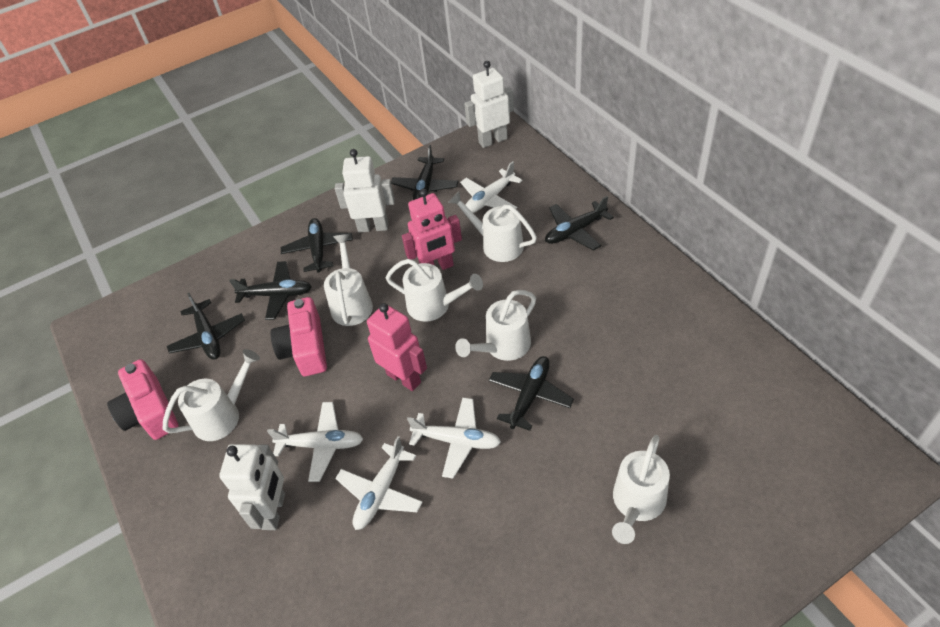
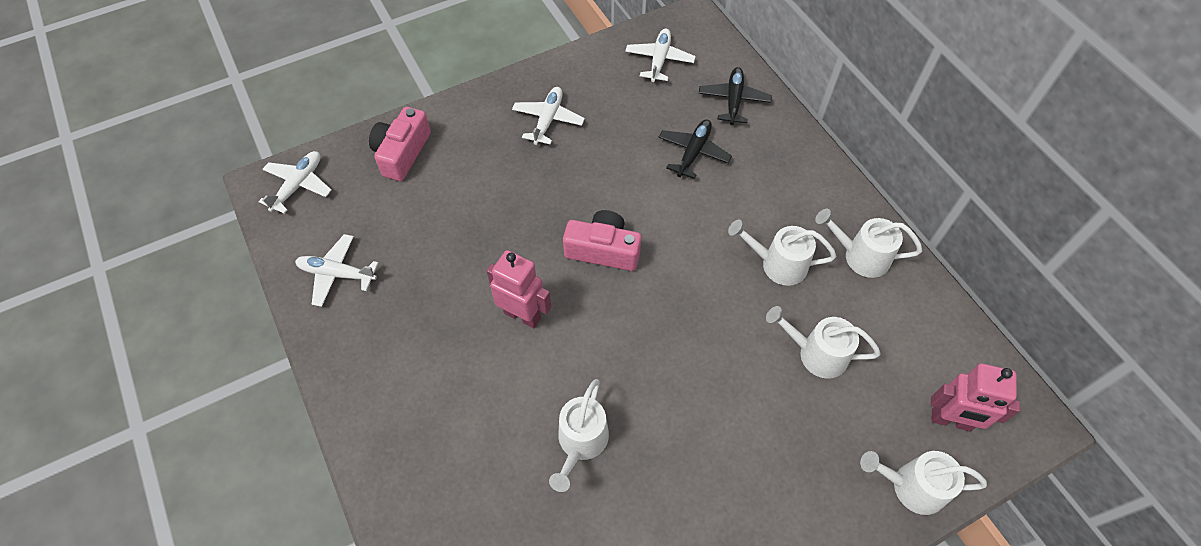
black plane: 6 -> 2
white robot: 3 -> 0
white watering can: 6 -> 5

